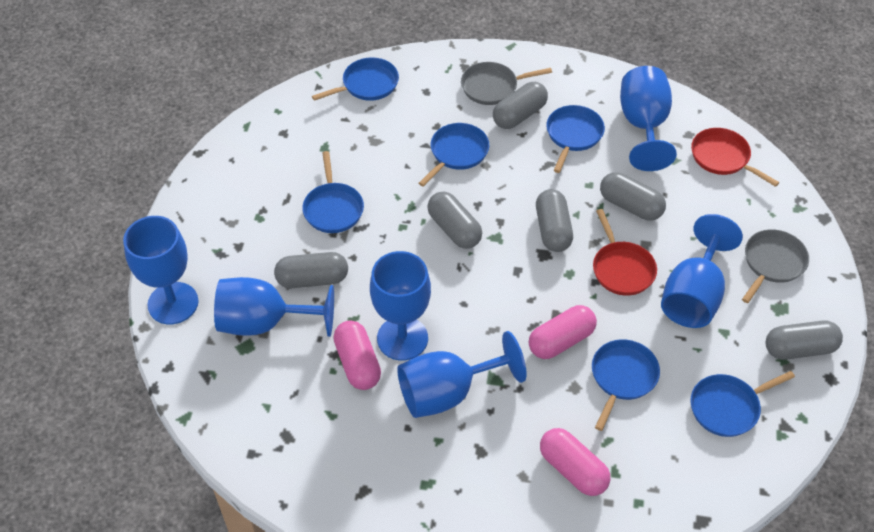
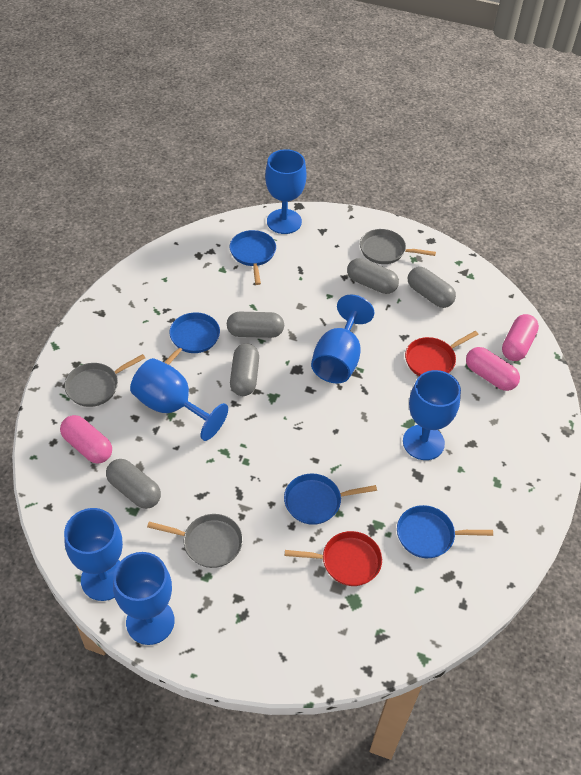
blue pan: 6 -> 4
grey capsule: 6 -> 5
grey pan: 2 -> 3

